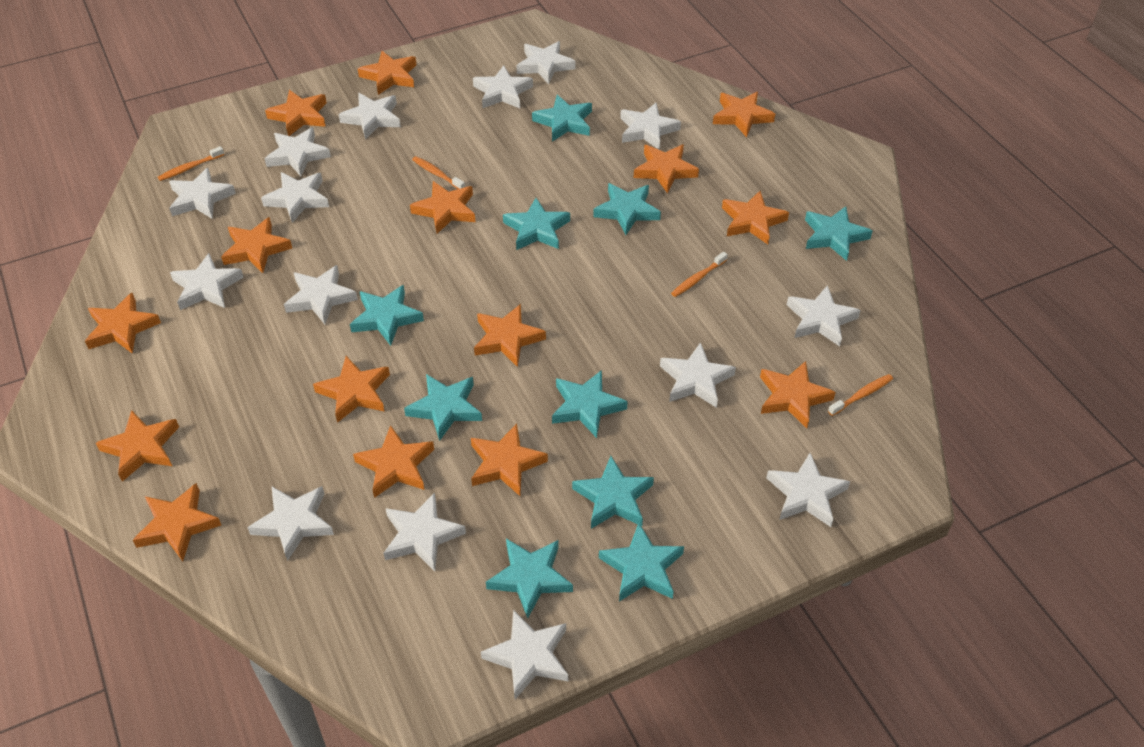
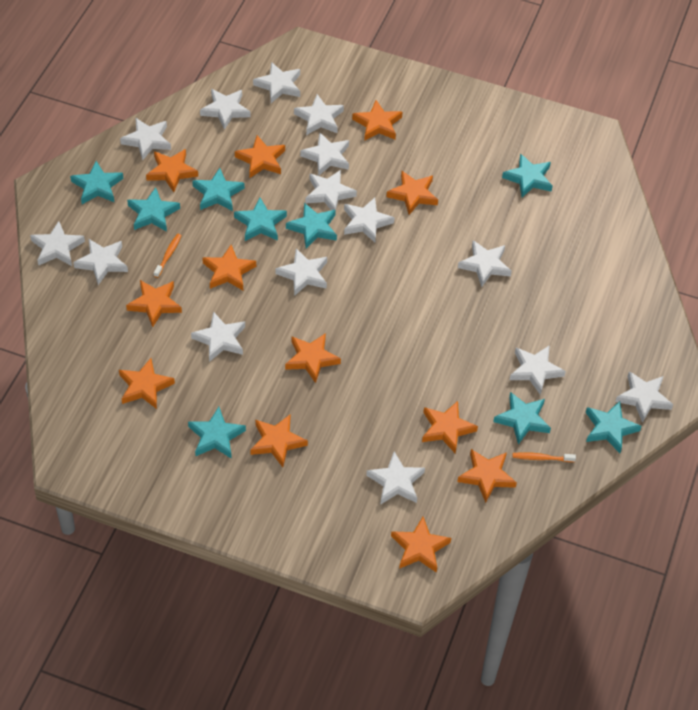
orange star: 15 -> 12
orange toothbrush: 4 -> 2
turquoise star: 10 -> 9

